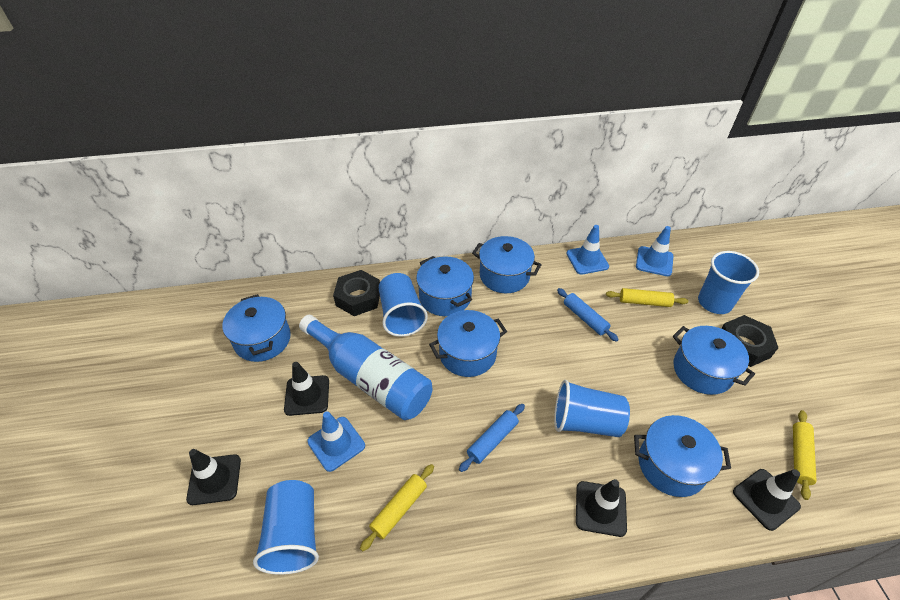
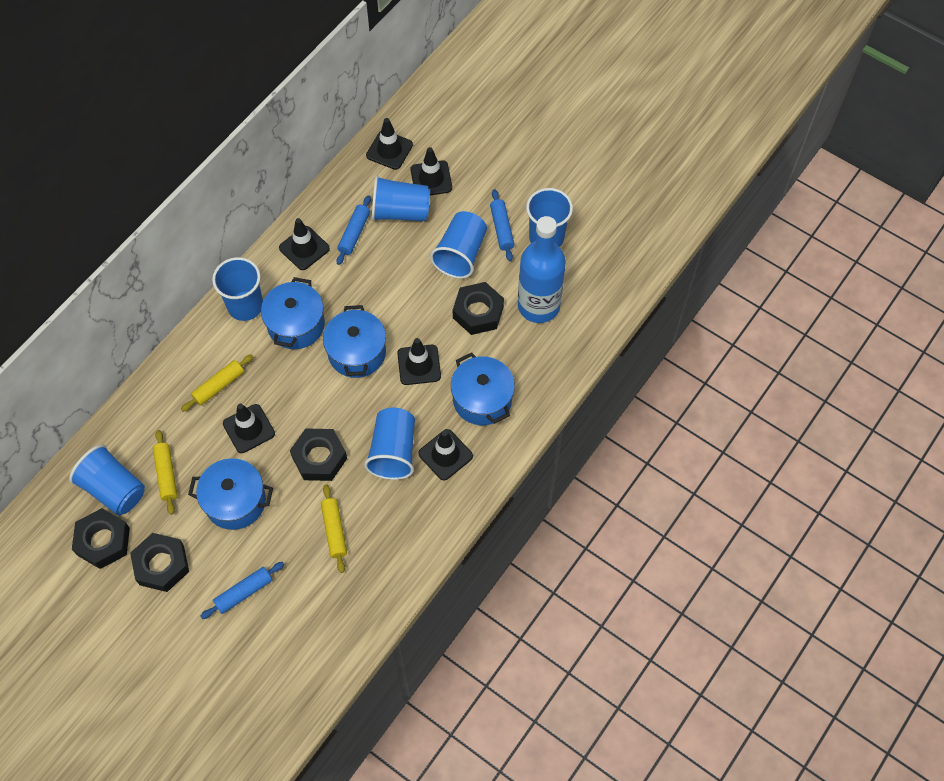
black nut: 2 -> 4
black traffic cone: 4 -> 6
blue cup: 4 -> 6
blue pot: 6 -> 4
blue rolling pin: 2 -> 3
blue traffic cone: 3 -> 0

